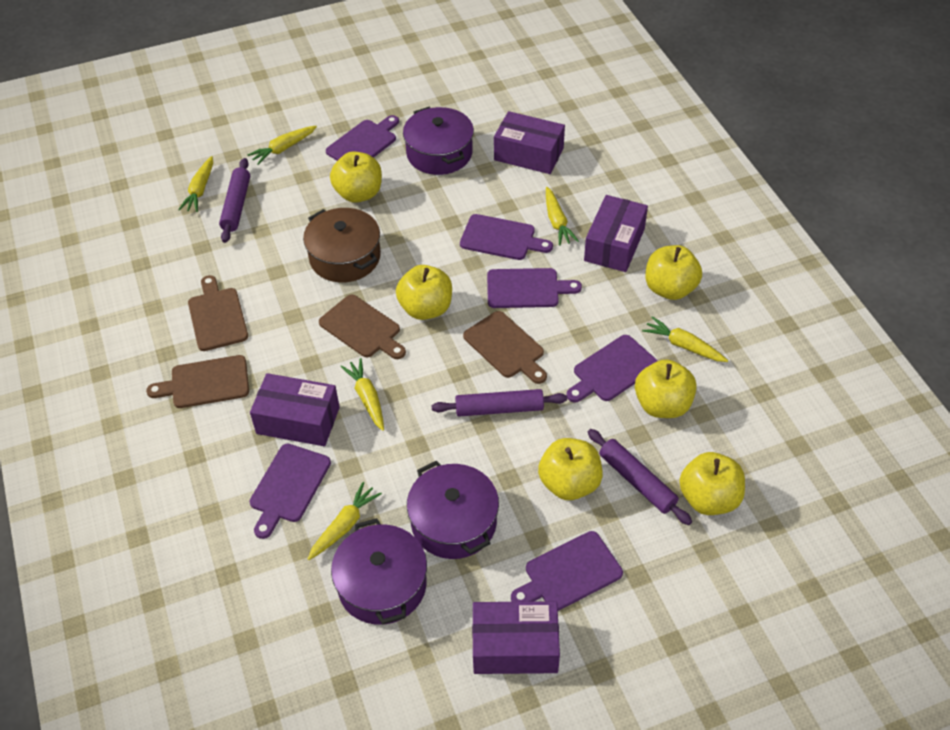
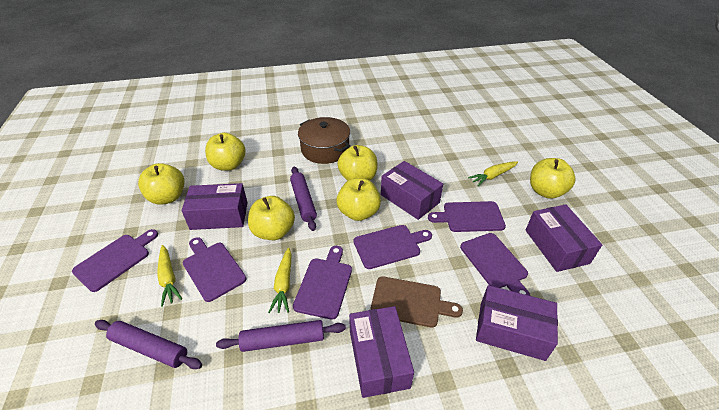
brown cutting board: 4 -> 1
purple box: 4 -> 5
purple pot: 3 -> 0
yellow carrot: 6 -> 3

